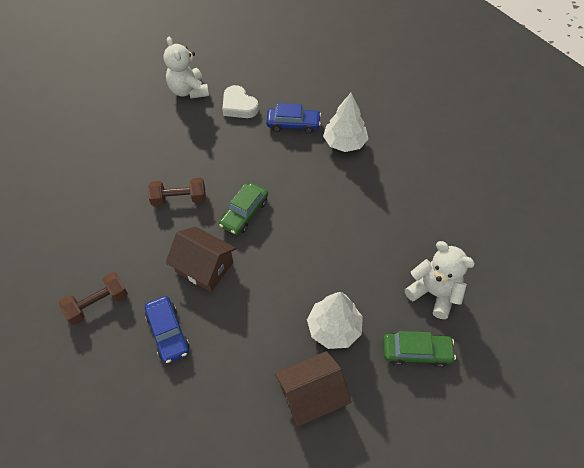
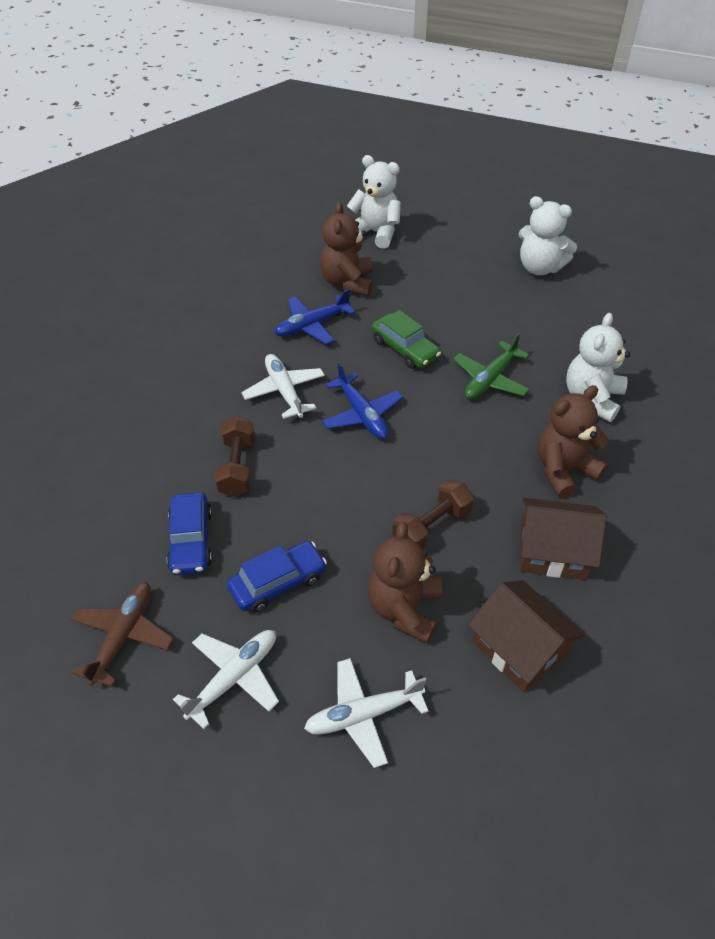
blue plane: 0 -> 2
brown plane: 0 -> 1
brown teddy bear: 0 -> 3
green car: 2 -> 1
green plane: 0 -> 1
white heart: 1 -> 0
white plane: 0 -> 3
white teddy bear: 2 -> 3
white tree: 2 -> 0

